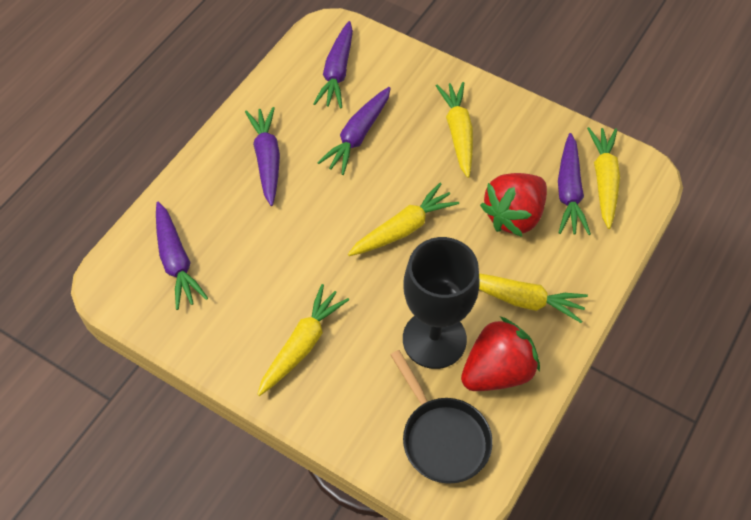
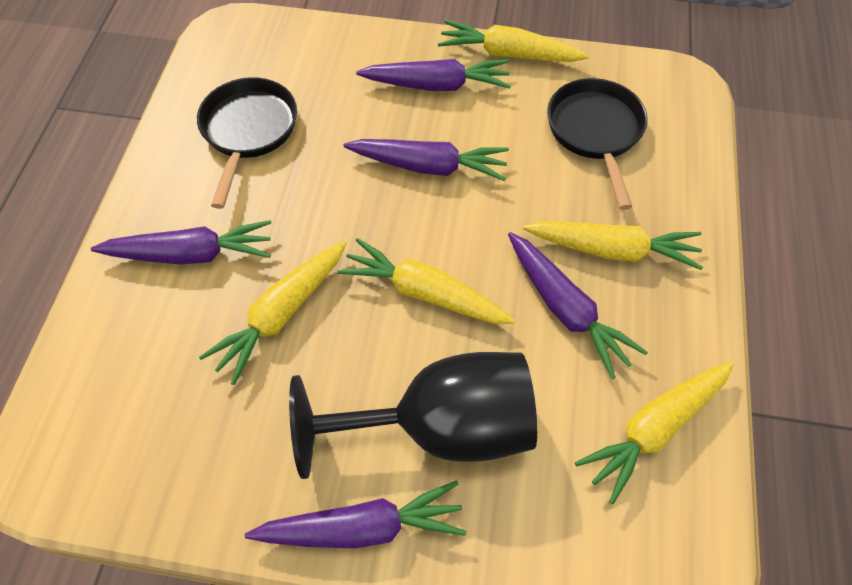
black pan: 1 -> 2
red strawberry: 2 -> 0

